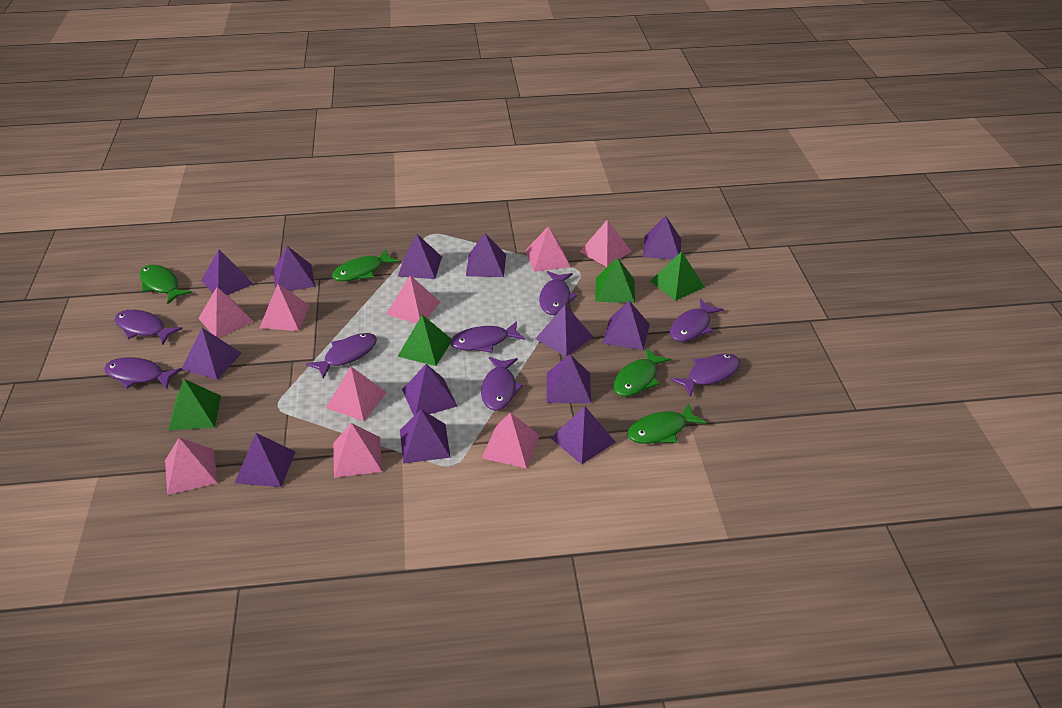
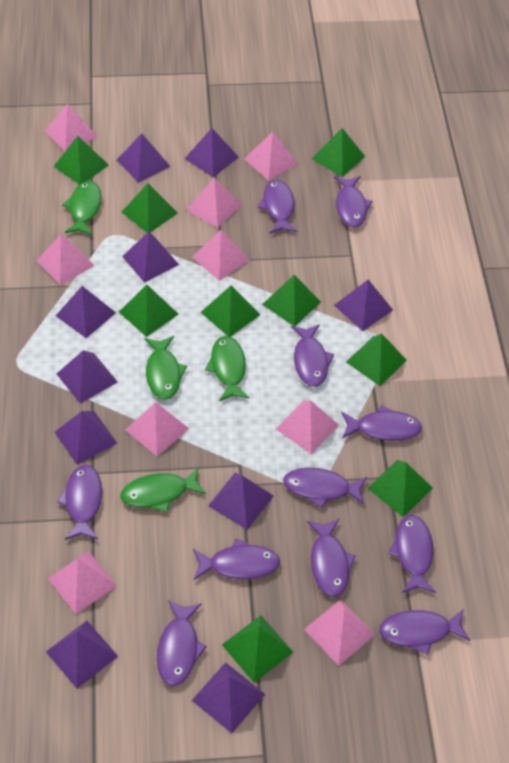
green pyramid: 4 -> 9
purple fish: 8 -> 11
purple pyramid: 13 -> 10

